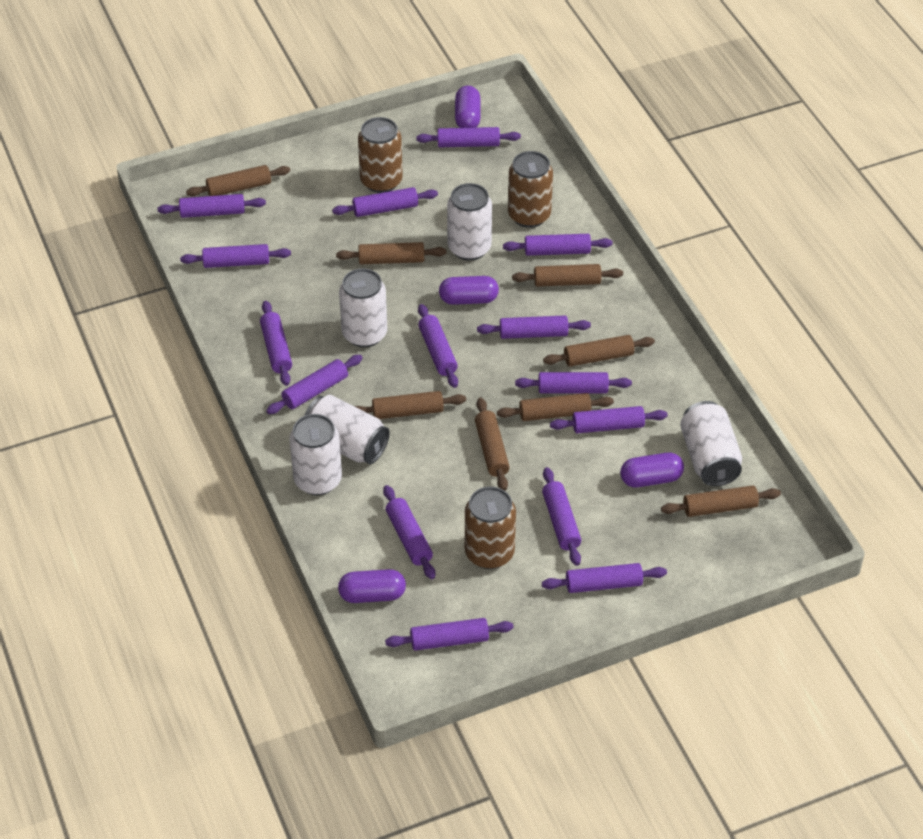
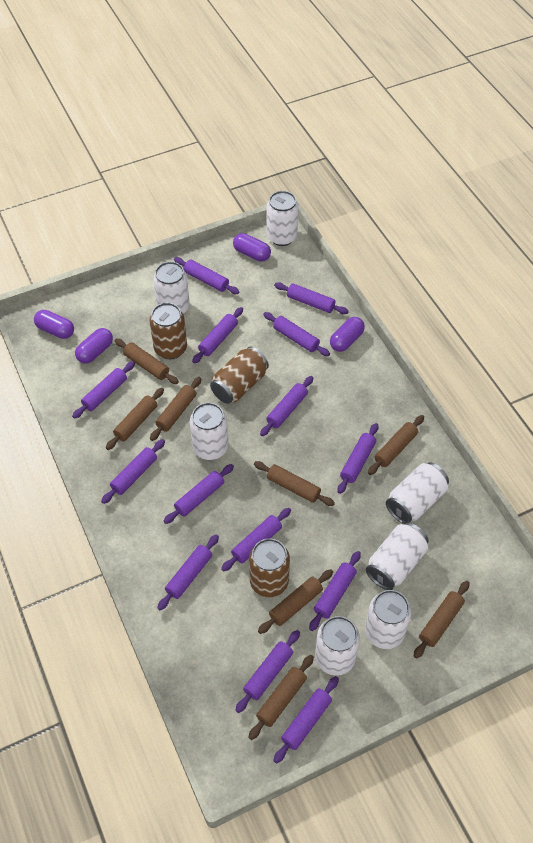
purple rolling pin: 15 -> 14
white can: 5 -> 7

